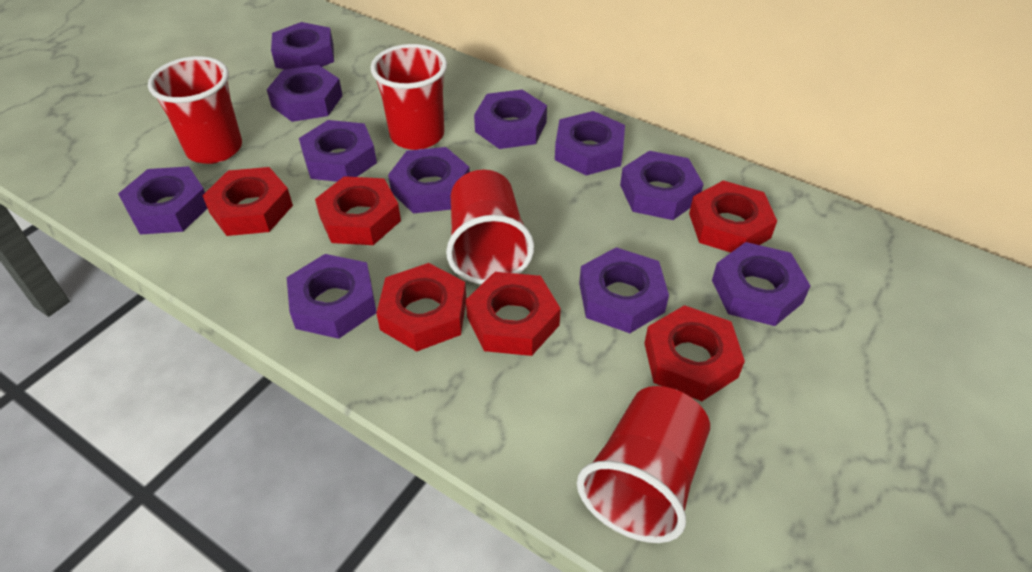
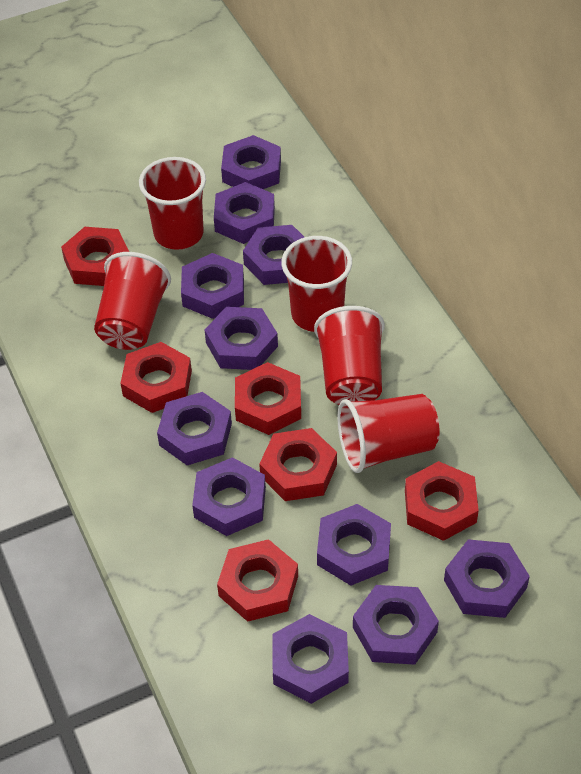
red cup: 4 -> 5

